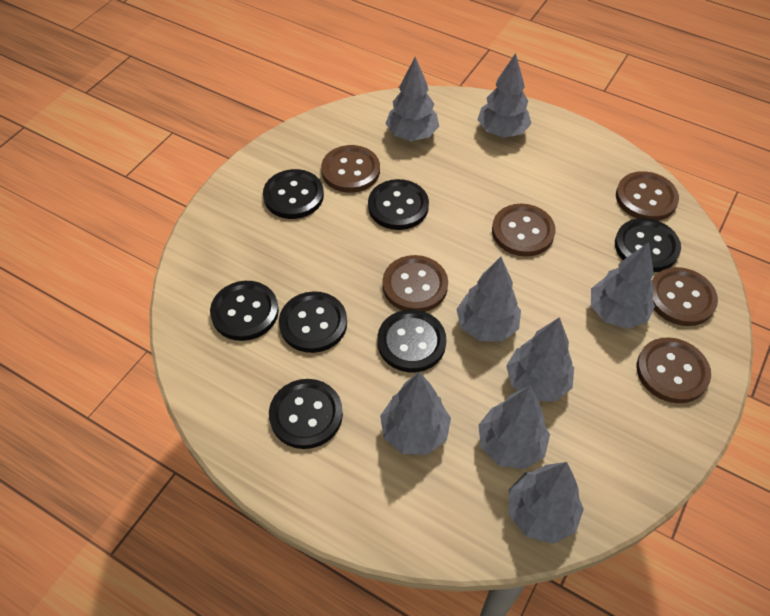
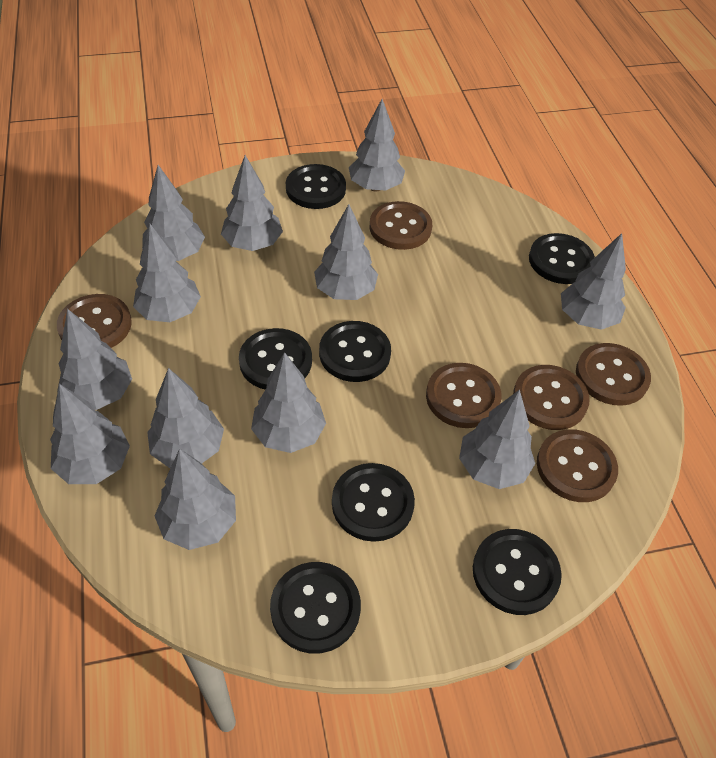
grey tree: 8 -> 12

